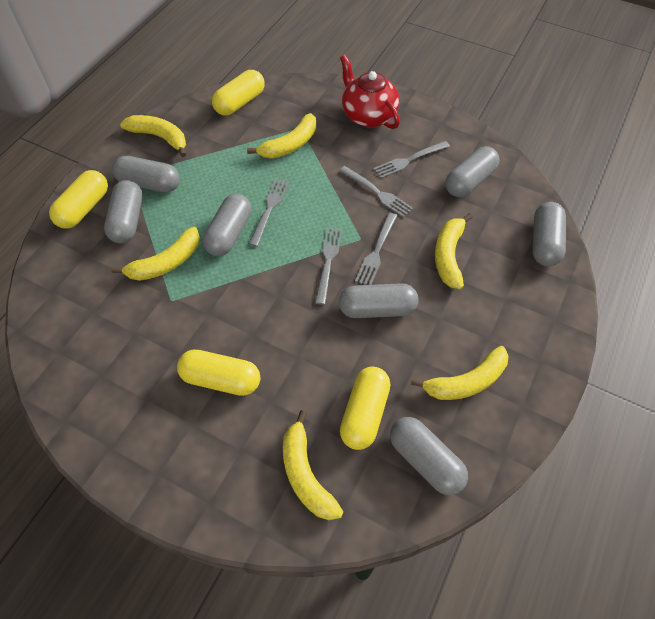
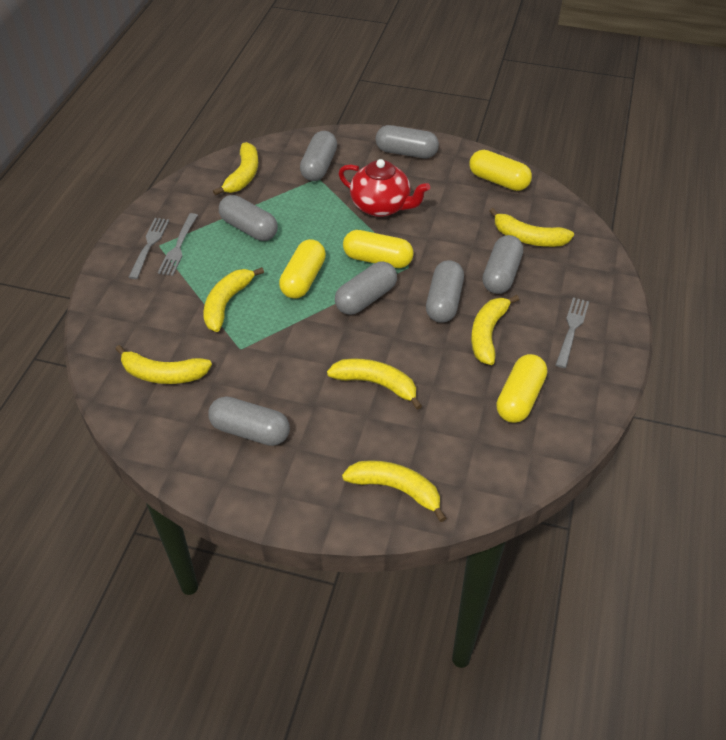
grey fork: 5 -> 3
yellow banana: 6 -> 7

